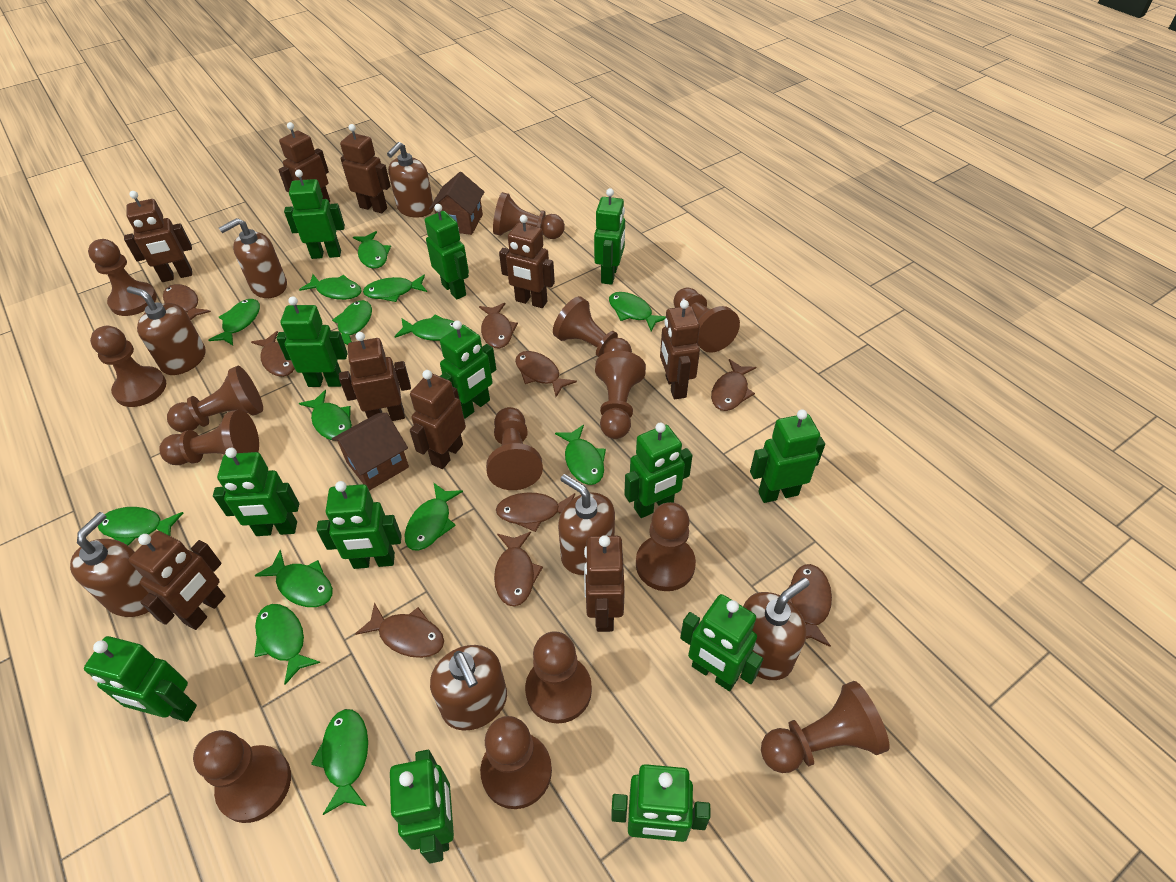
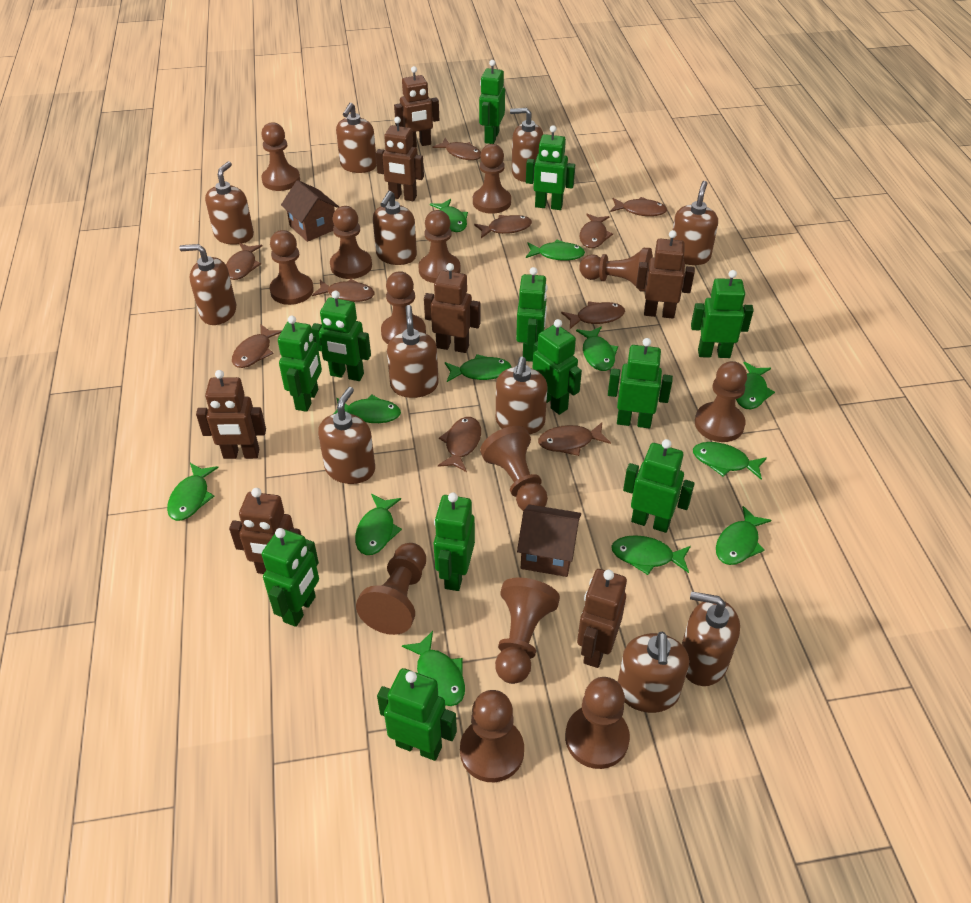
brown fish: 9 -> 10
brown pawn: 14 -> 13
brown robot: 9 -> 7
brown soap dispenser: 7 -> 11
green fish: 14 -> 12
green robot: 13 -> 12

